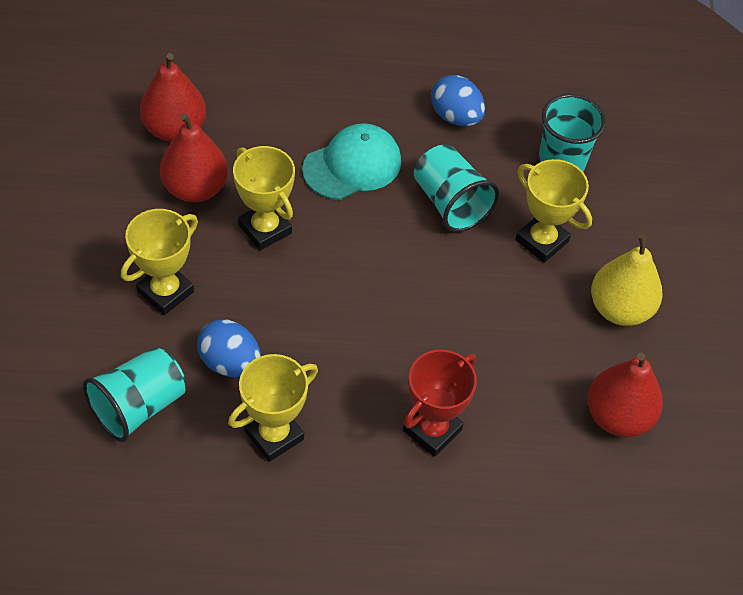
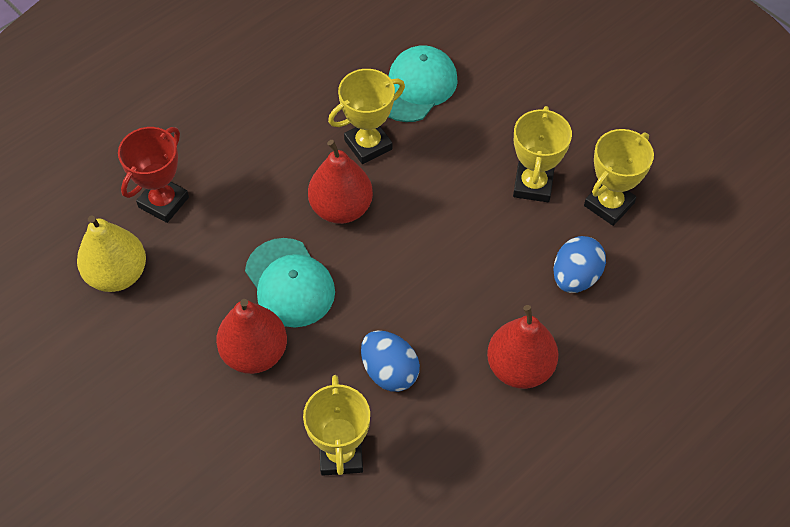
turquoise cap: 1 -> 2
turquoise cup: 3 -> 0

